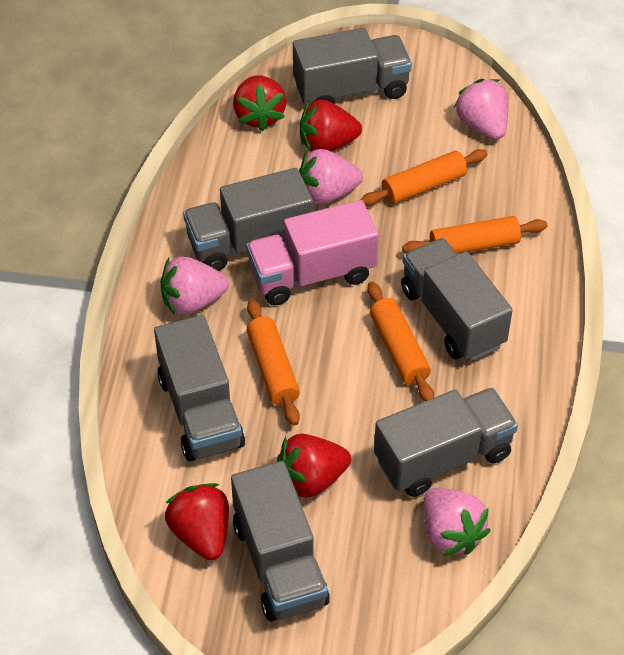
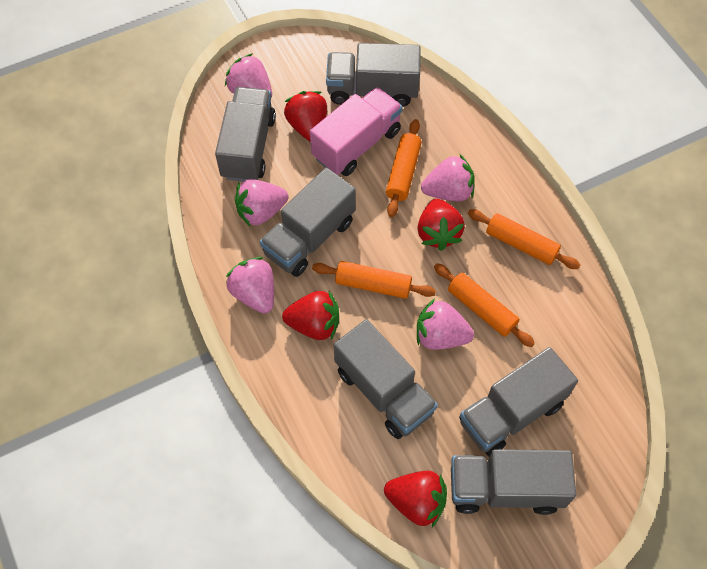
pink strawberry: 4 -> 5

